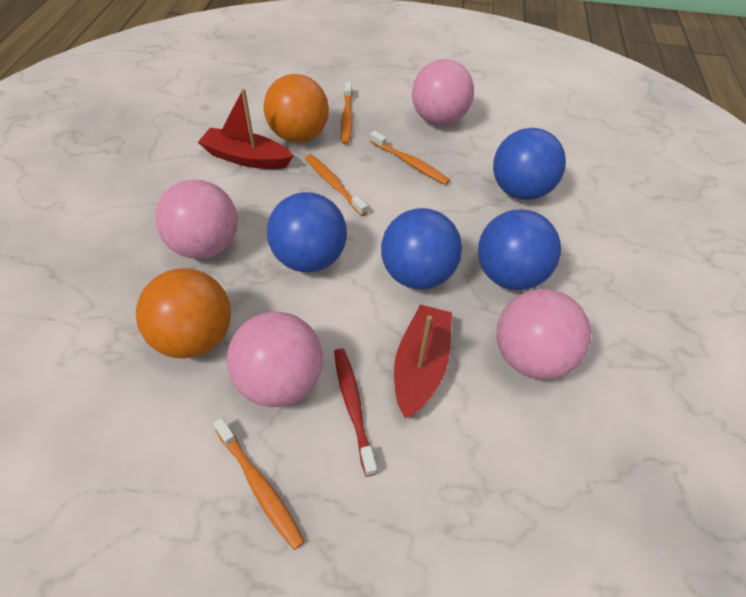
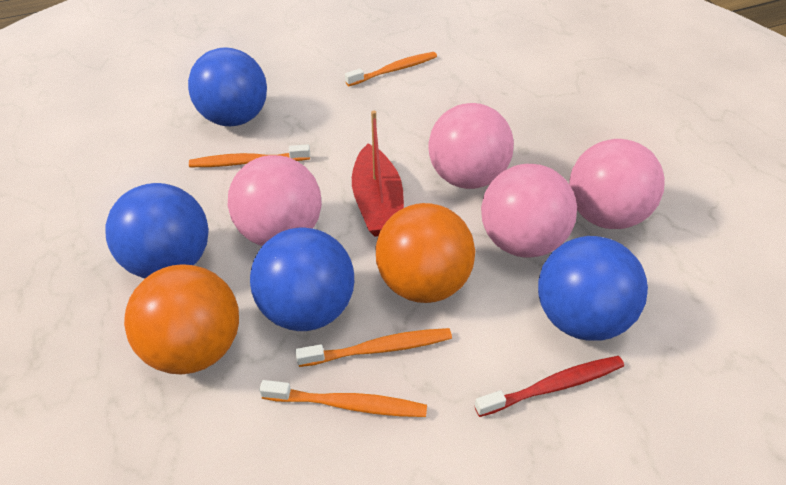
red boat: 2 -> 1

